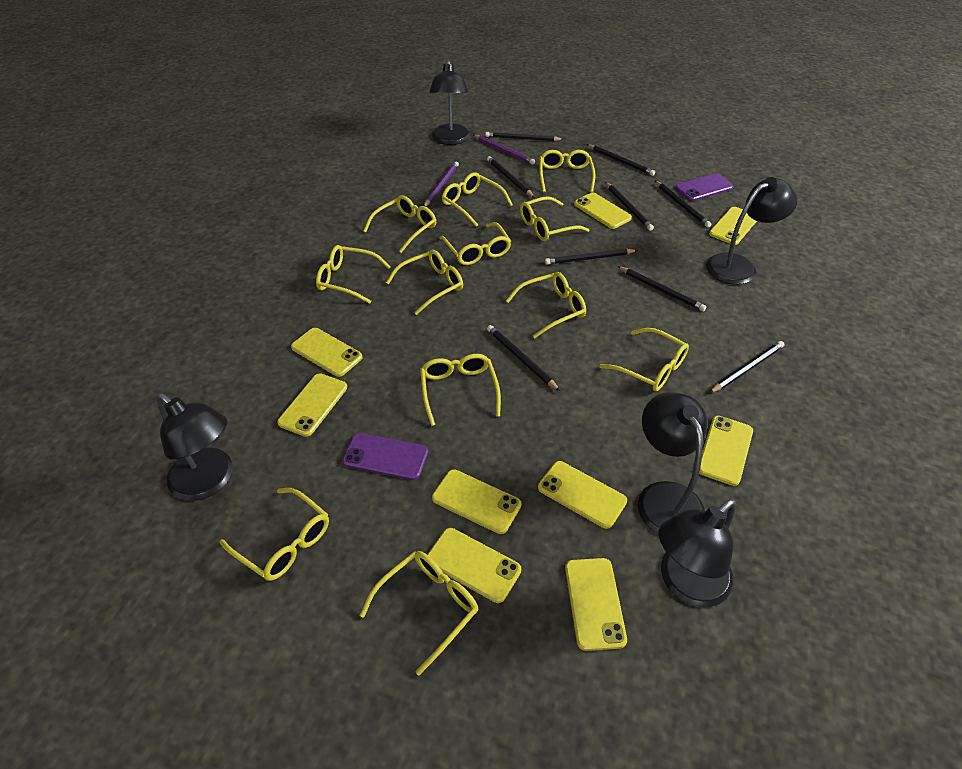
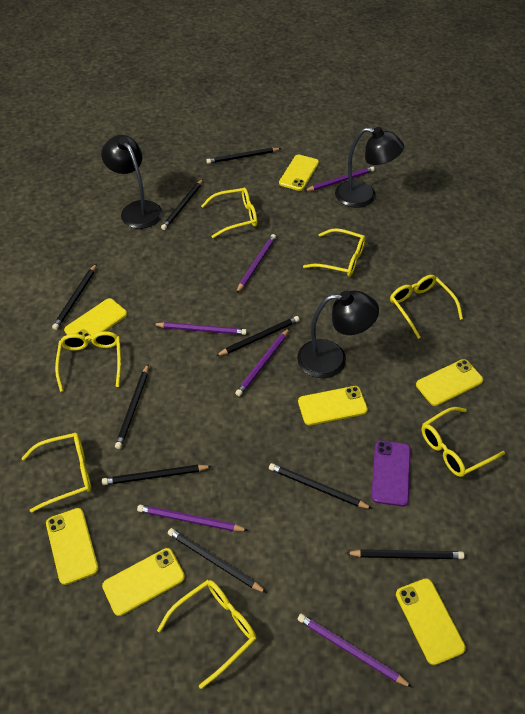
black lamp: 5 -> 3
purple pencil: 2 -> 6
purple phone: 2 -> 1
yellow glasses: 12 -> 7
yellow phone: 9 -> 7

